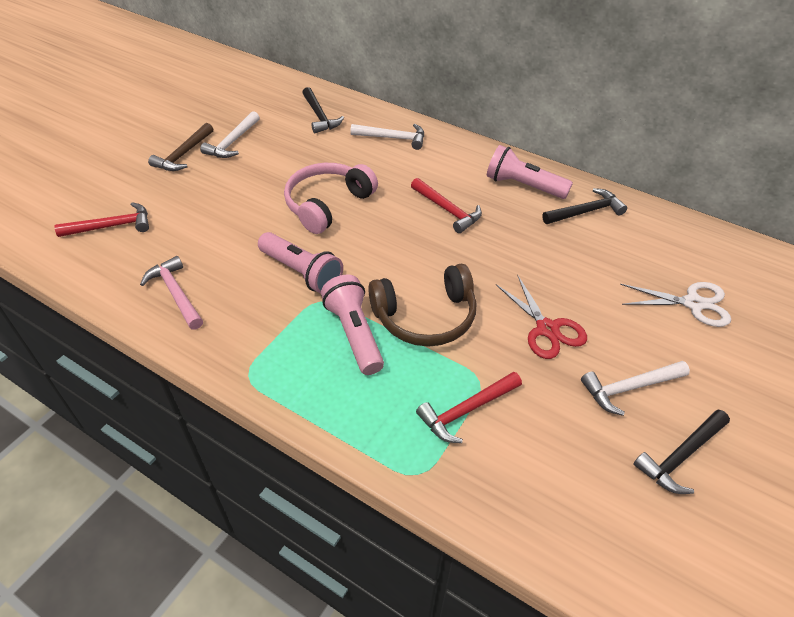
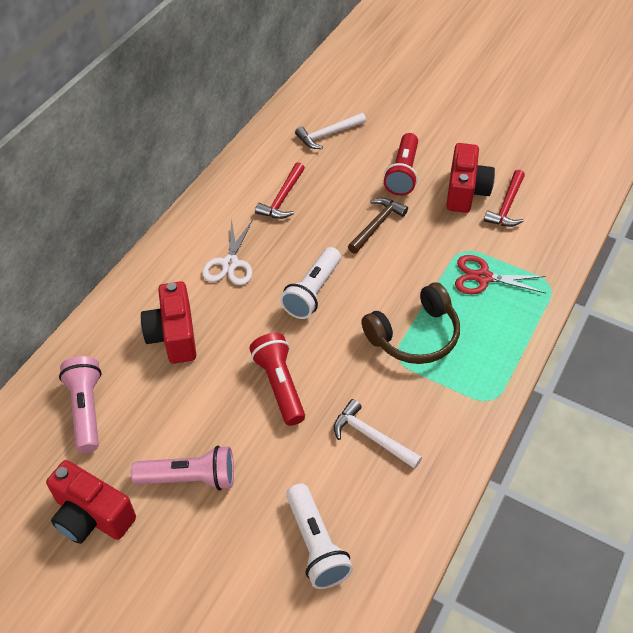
black hammer: 3 -> 0
pink flashlight: 3 -> 2
pink hammer: 1 -> 0
pink headphones: 1 -> 0
red camera: 0 -> 3
red flashlight: 0 -> 2
red hammer: 3 -> 2
white flashlight: 0 -> 2
white hammer: 3 -> 2

